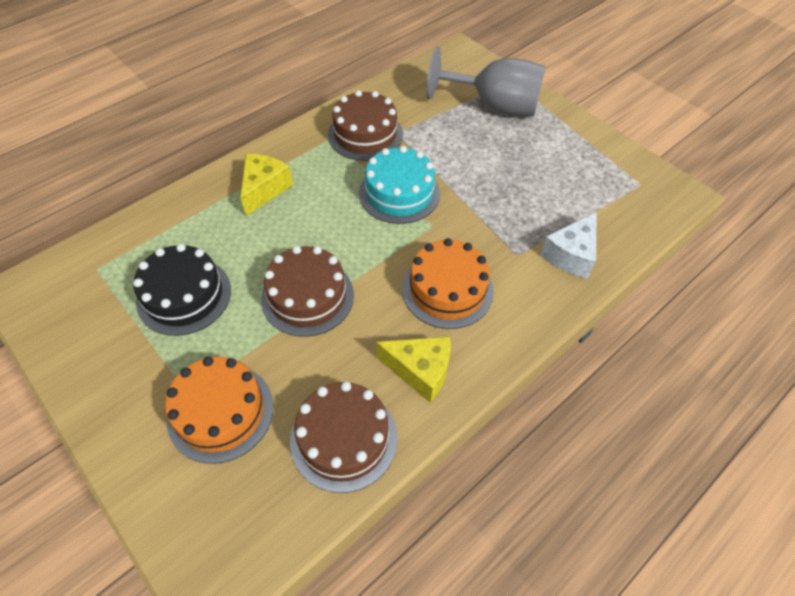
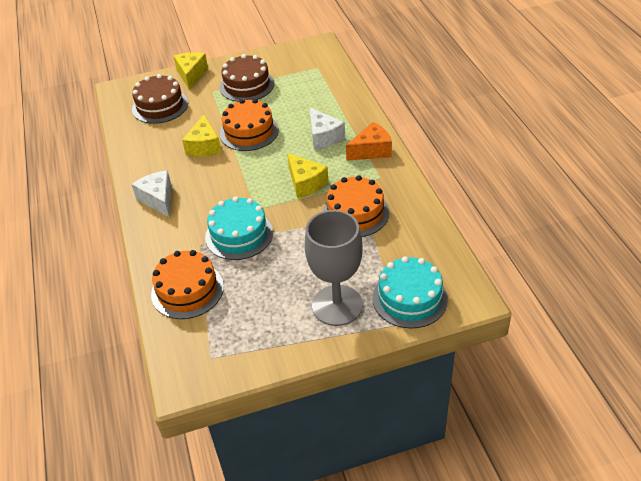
black cake: 1 -> 0
brown cake: 3 -> 2
orange cake: 2 -> 3
orange cheese: 0 -> 1
turquoise cake: 1 -> 2
white cheese: 1 -> 2
yellow cheese: 2 -> 3

